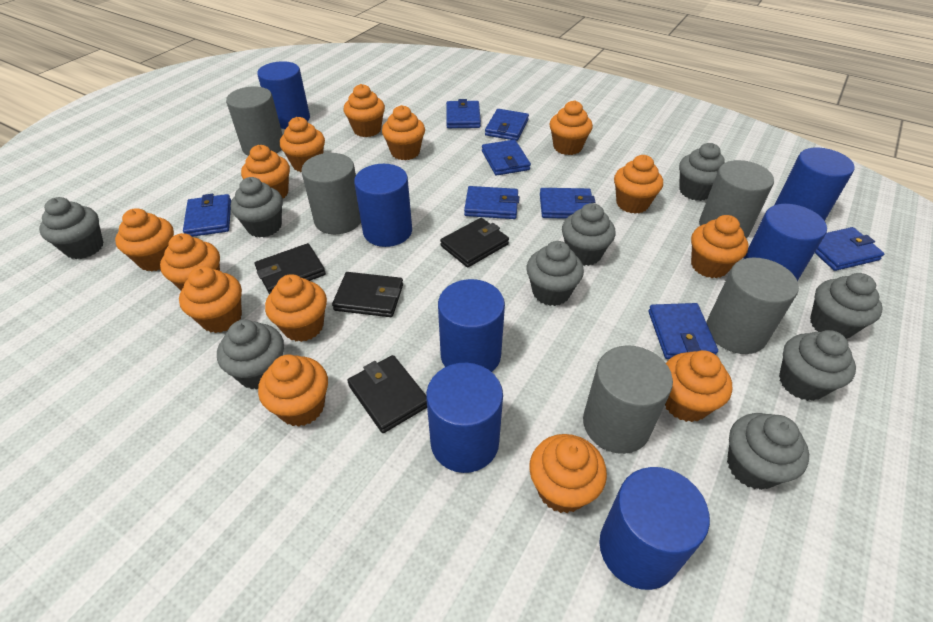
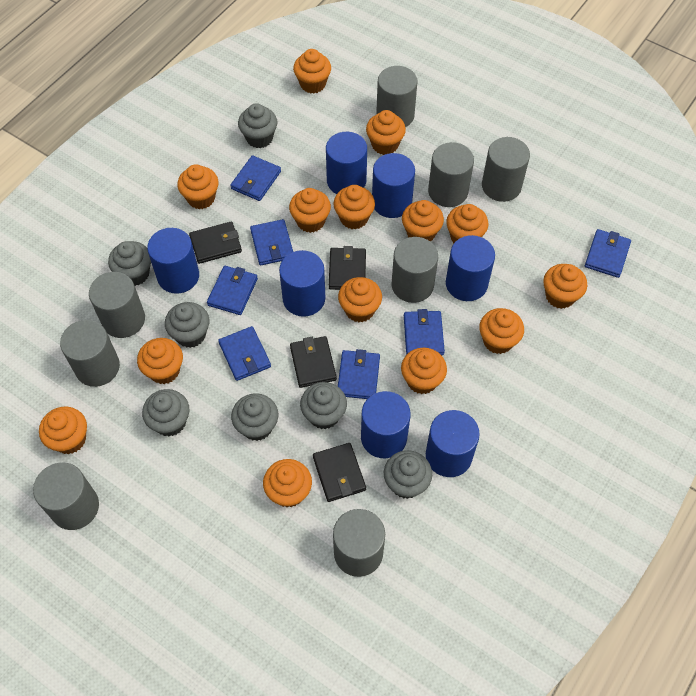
blue wallet: 8 -> 7
grey cupcake: 9 -> 7
grey cylinder: 5 -> 8

